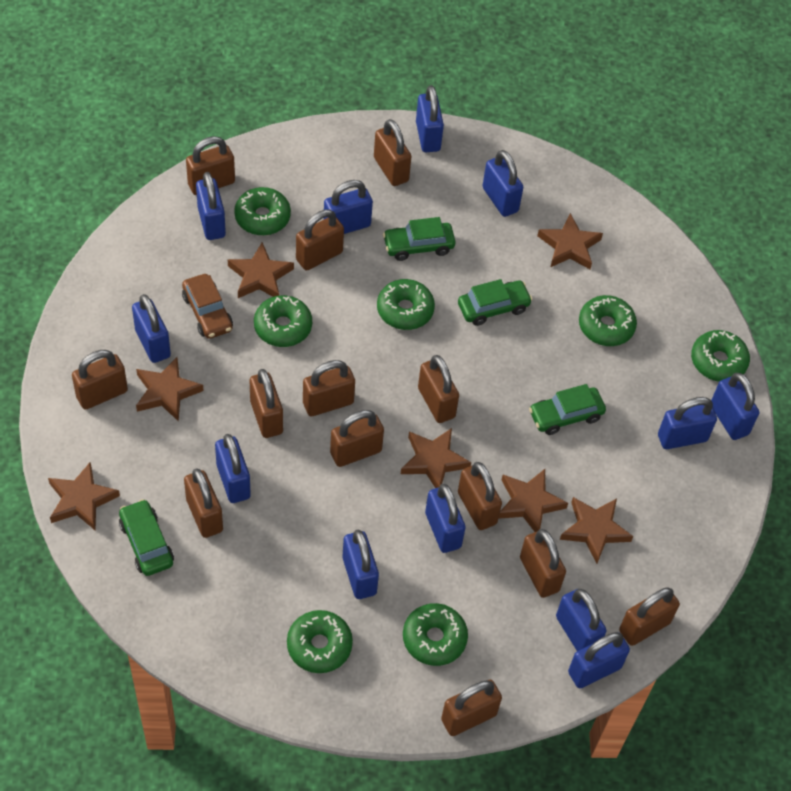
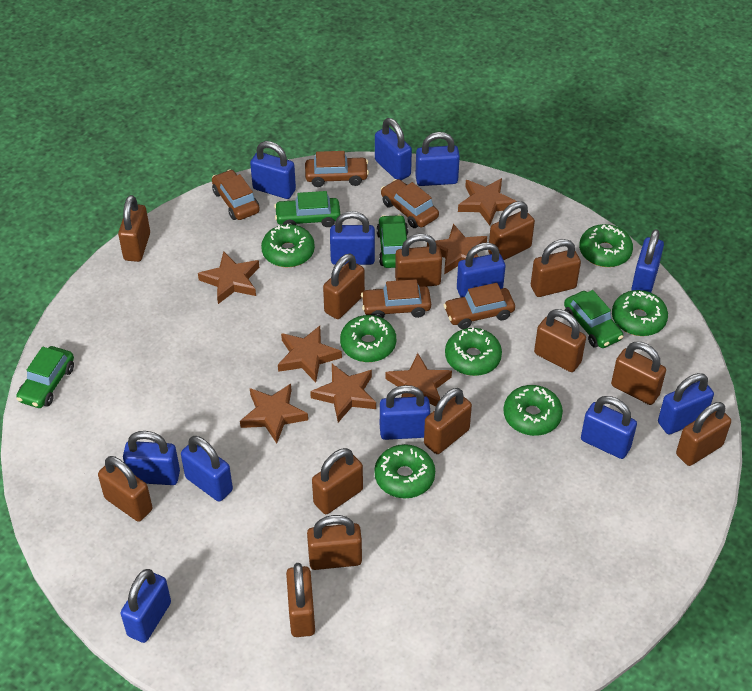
brown car: 1 -> 5

